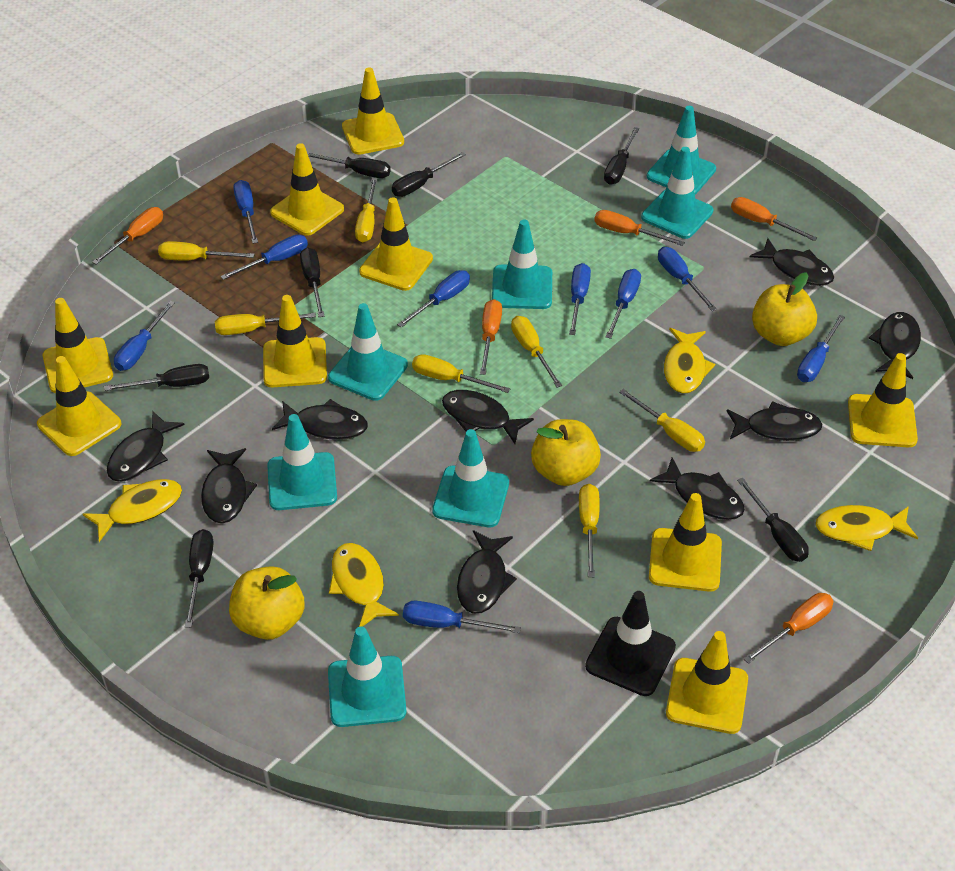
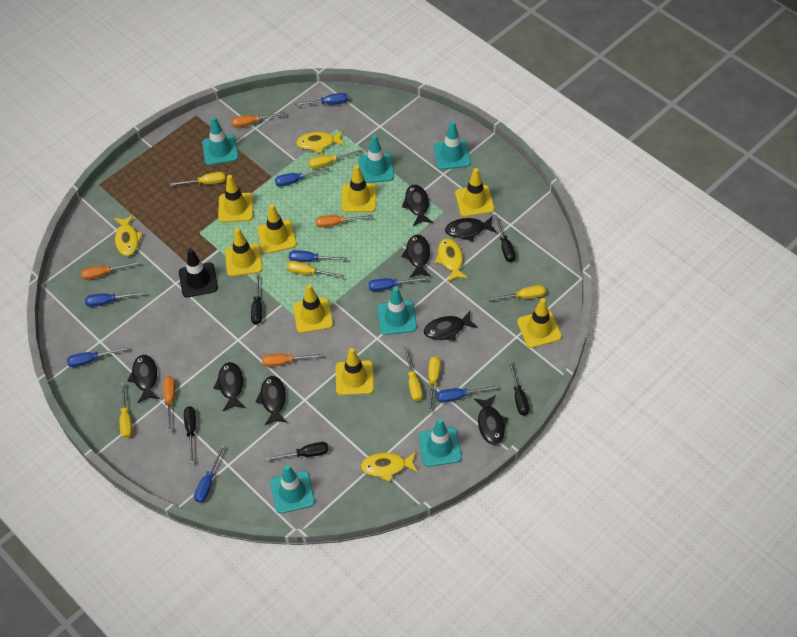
black fish: 9 -> 8
black screwdriver: 7 -> 5
blue screwdriver: 9 -> 8
turquoise traffic cone: 7 -> 6
yellow apple: 3 -> 0
yellow traffic cone: 9 -> 8

